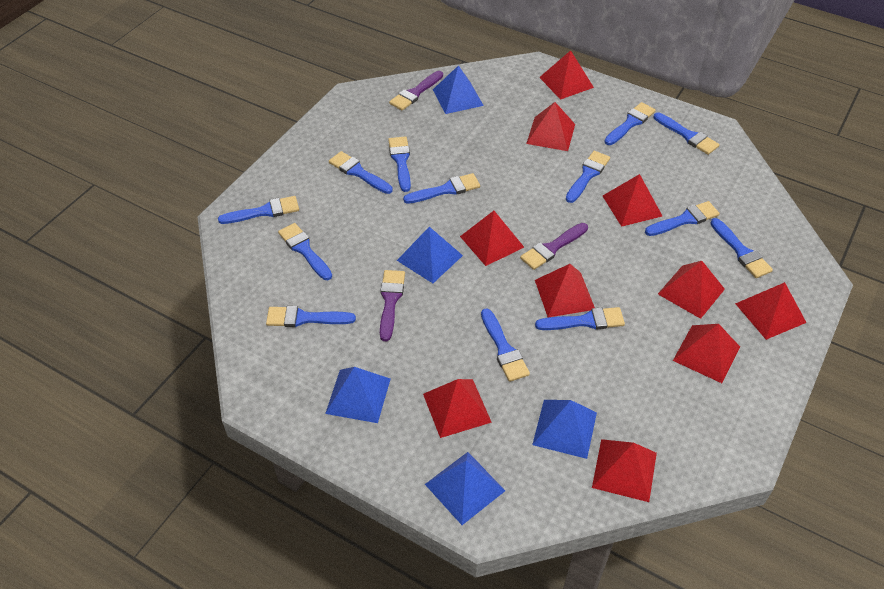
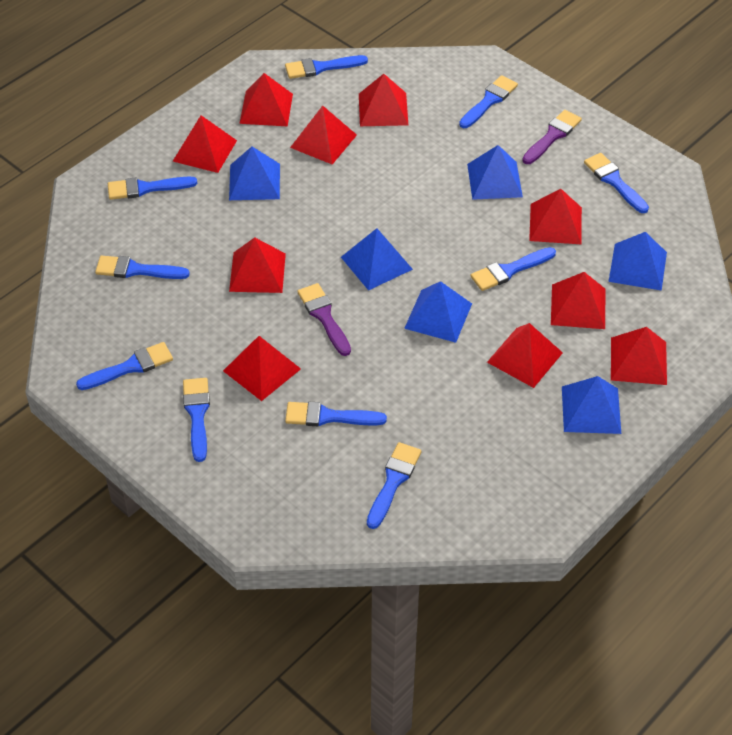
blue brush: 13 -> 10
blue pyramid: 5 -> 6
purple brush: 3 -> 2

